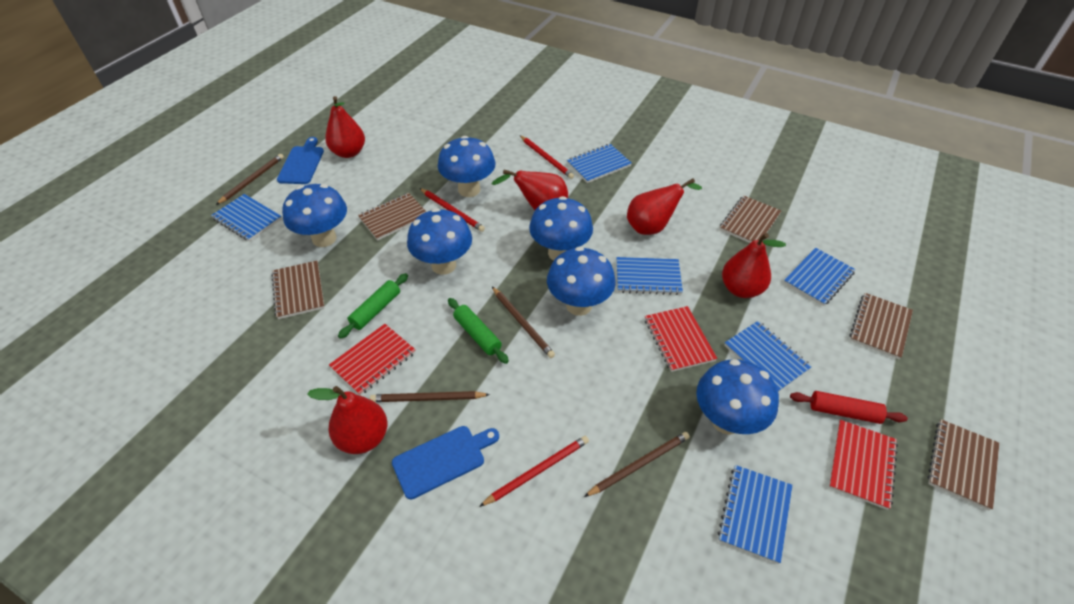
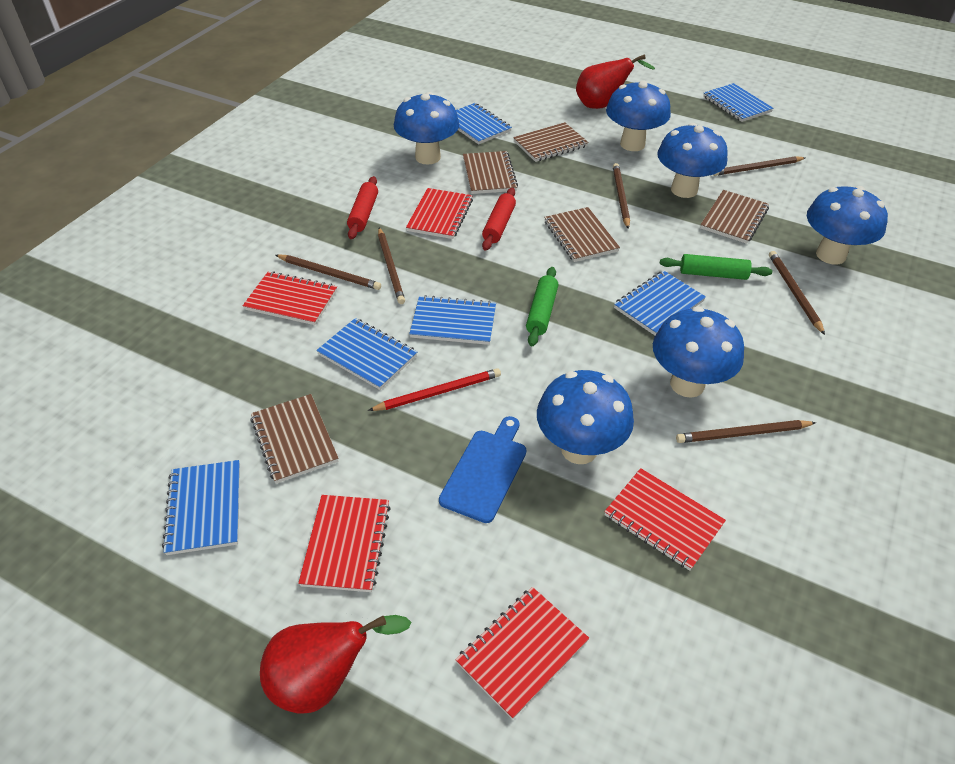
blue cutting board: 2 -> 1
brown pencil: 4 -> 6
red notebook: 3 -> 5
red pear: 5 -> 2
red pencil: 3 -> 1
red rolling pin: 1 -> 2

